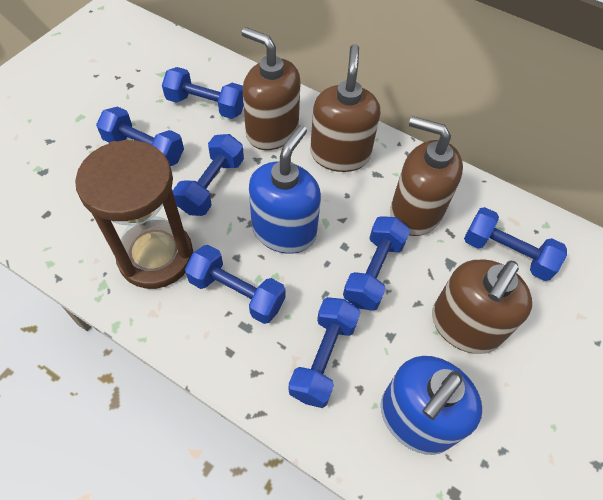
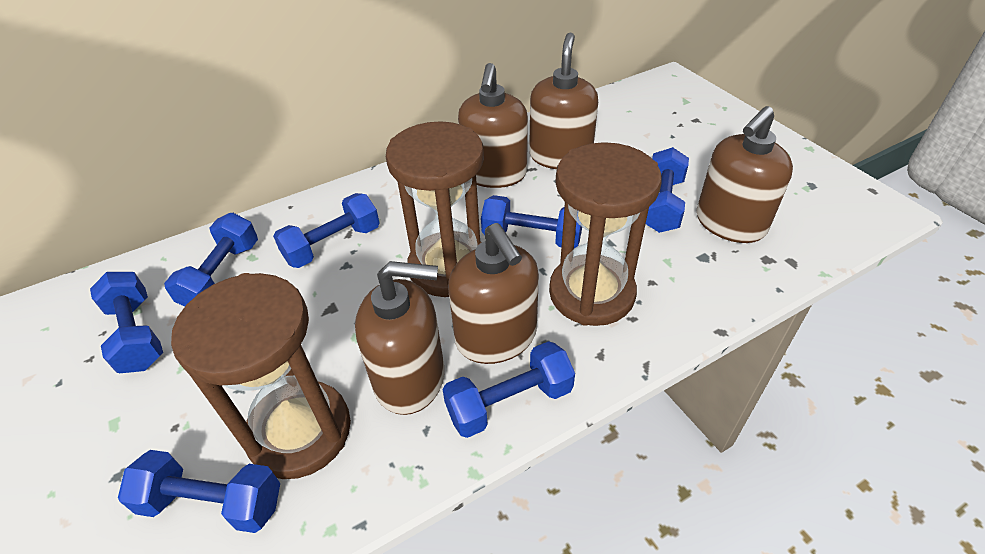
blue soap dispenser: 2 -> 0
brown hourglass: 1 -> 3
brown soap dispenser: 4 -> 5

